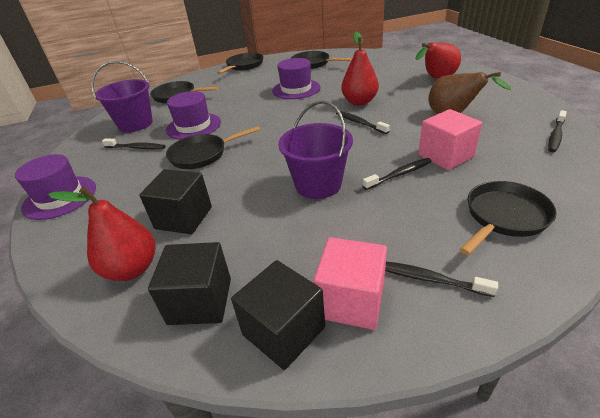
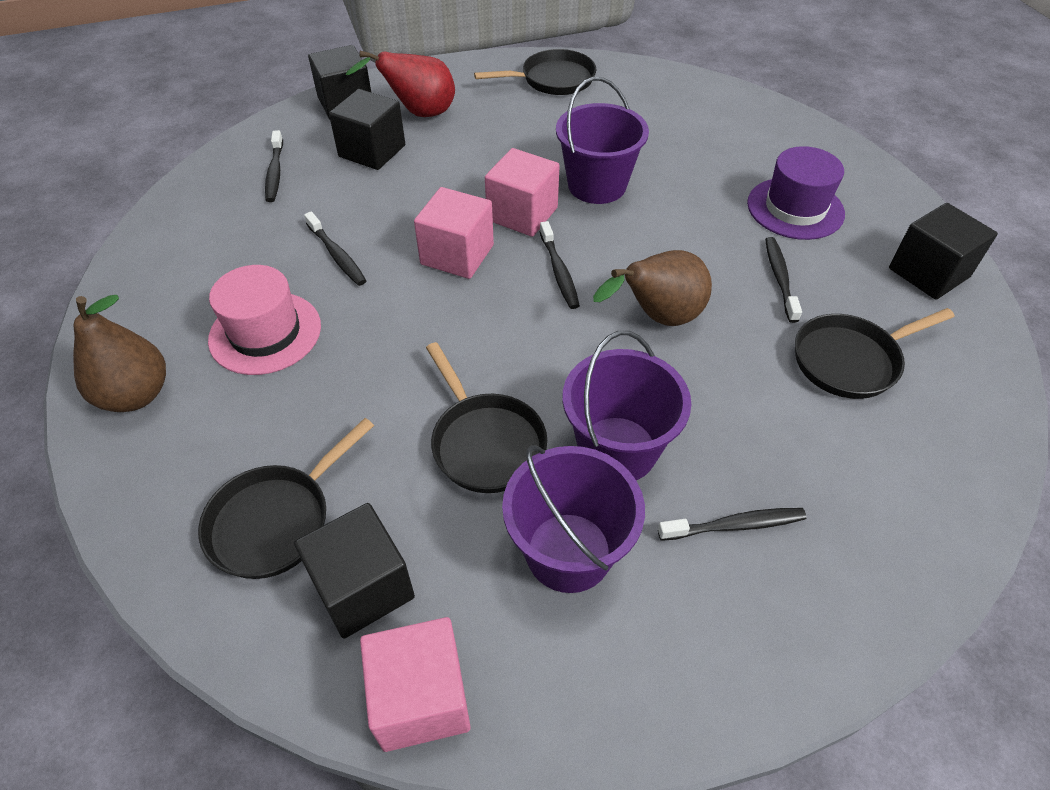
black cube: 3 -> 4
black pan: 5 -> 4
brown pear: 1 -> 2
pink cube: 2 -> 3
pink hat: 0 -> 1
purple bucket: 2 -> 3
purple hat: 3 -> 1
red pear: 3 -> 1

